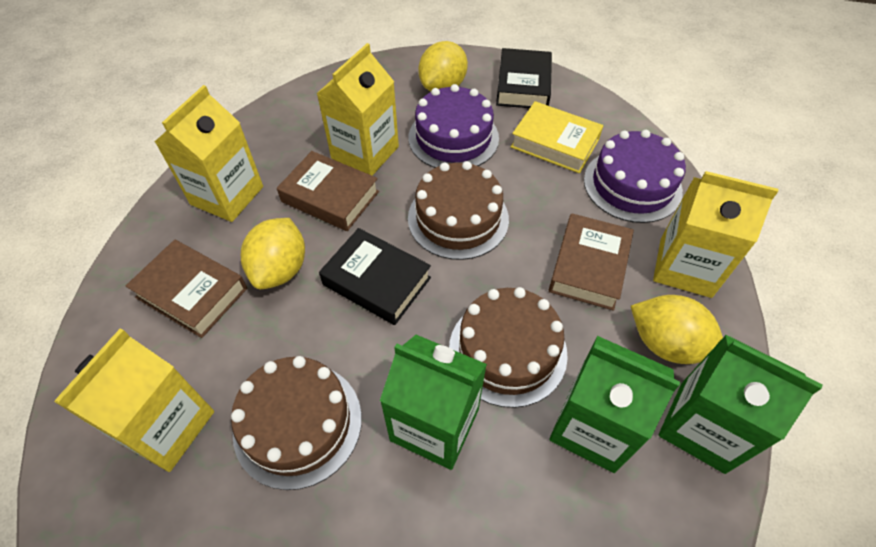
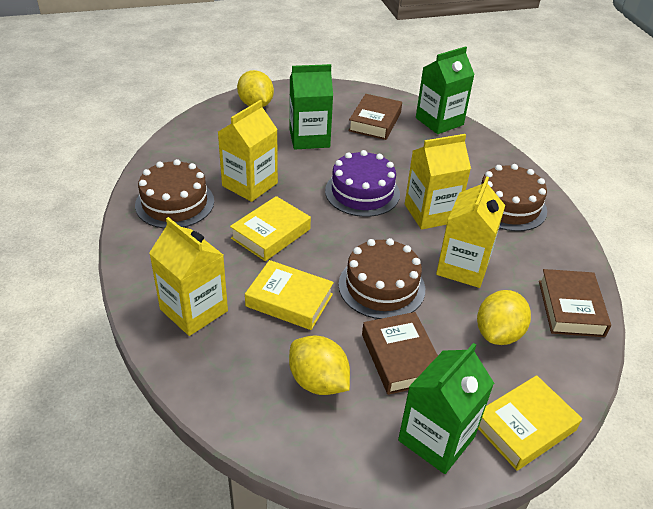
black book: 2 -> 0
purple cake: 2 -> 1
yellow book: 1 -> 3

